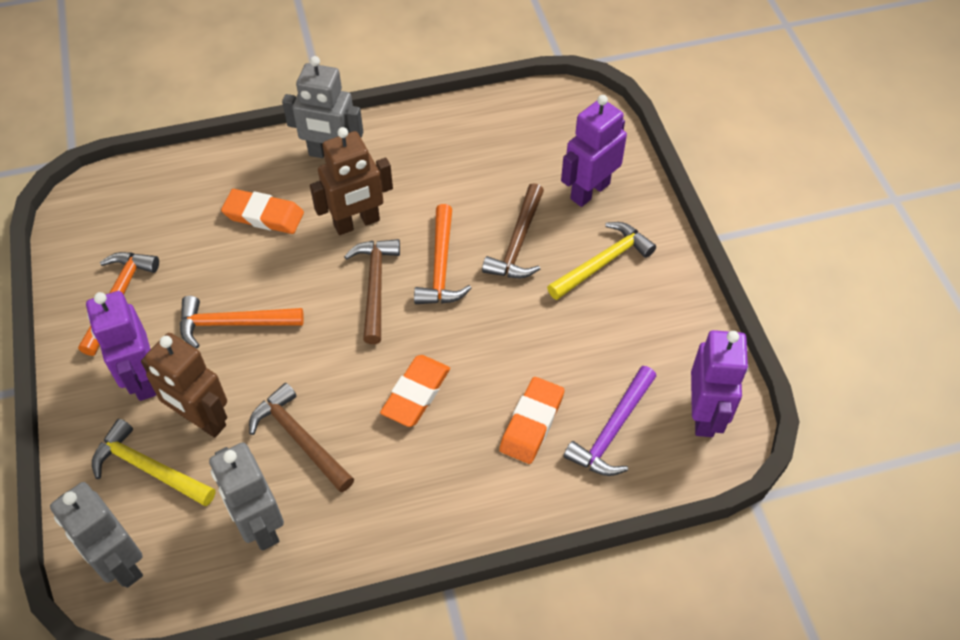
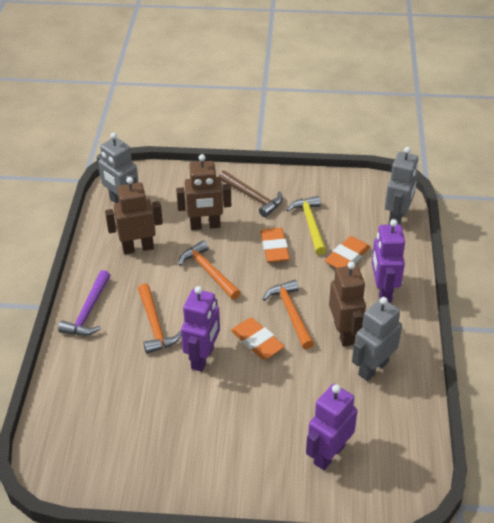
brown hammer: 3 -> 1
brown robot: 2 -> 3
yellow hammer: 2 -> 1

